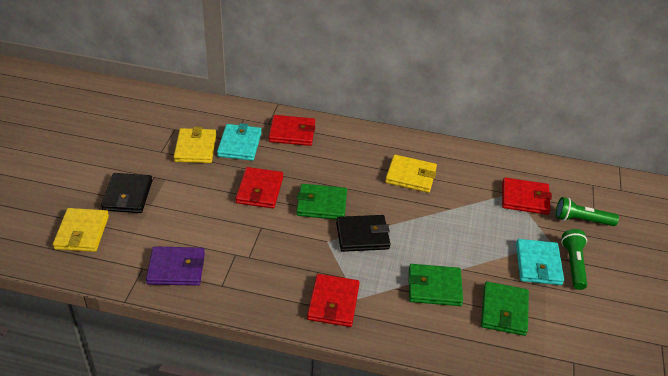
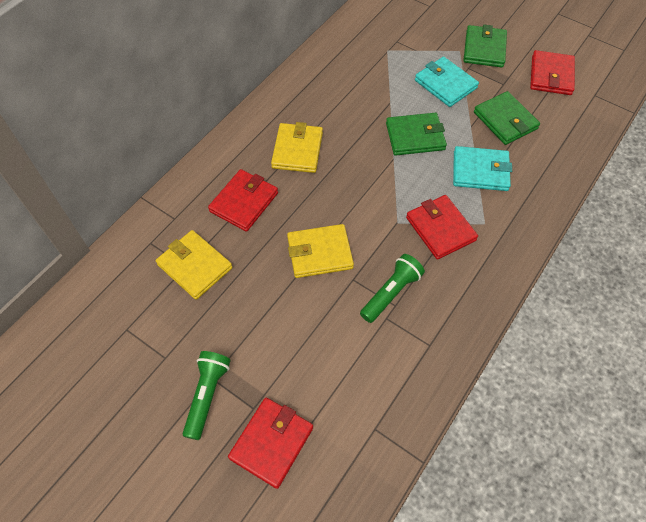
black wallet: 2 -> 0
purple wallet: 1 -> 0

